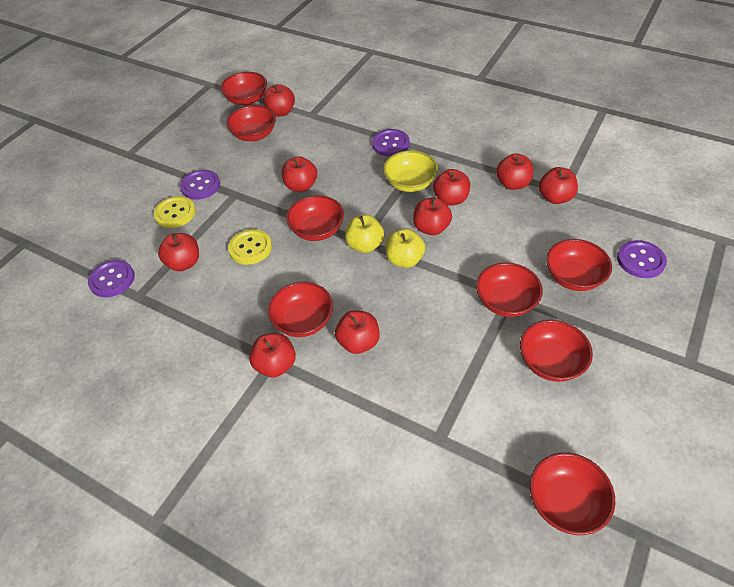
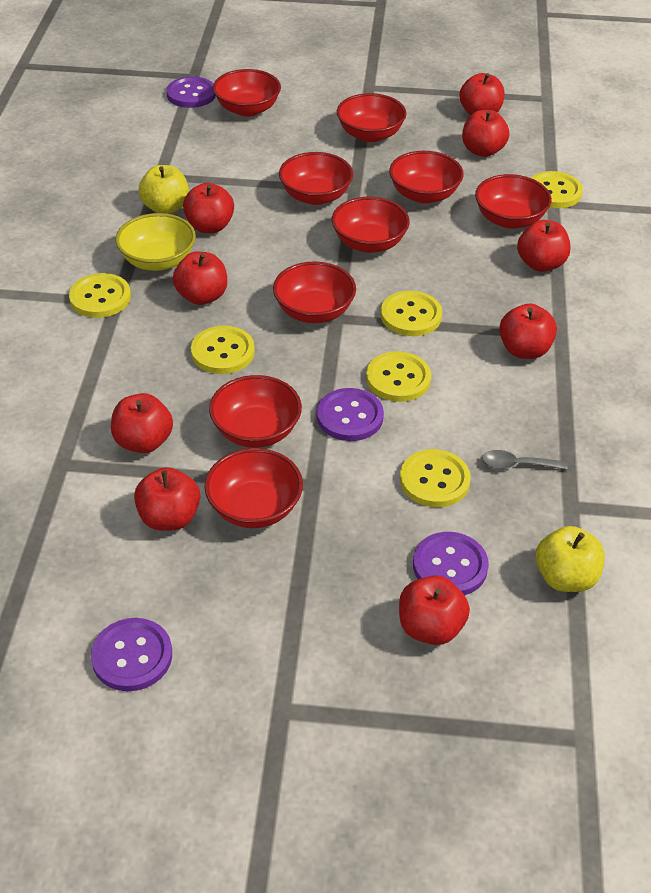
grey spoon: 0 -> 1
red bowl: 8 -> 9
yellow button: 2 -> 6

